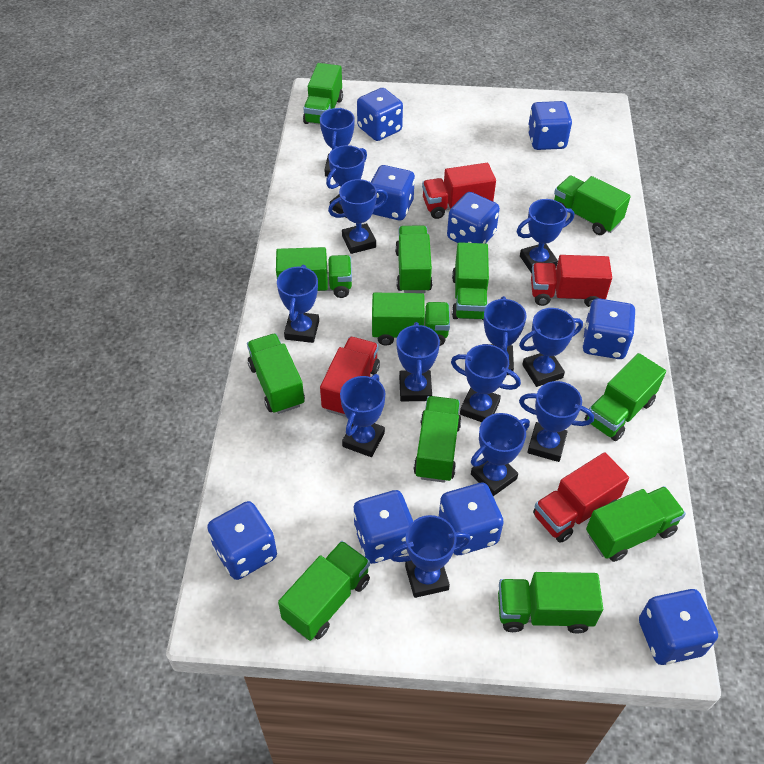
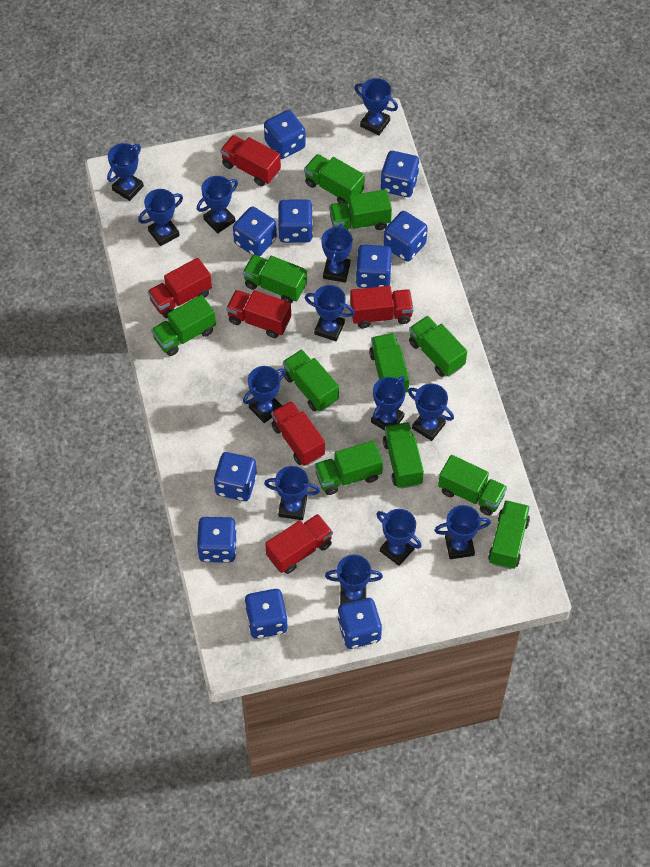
blue dice: 9 -> 10
green truck: 12 -> 11
red truck: 4 -> 6

